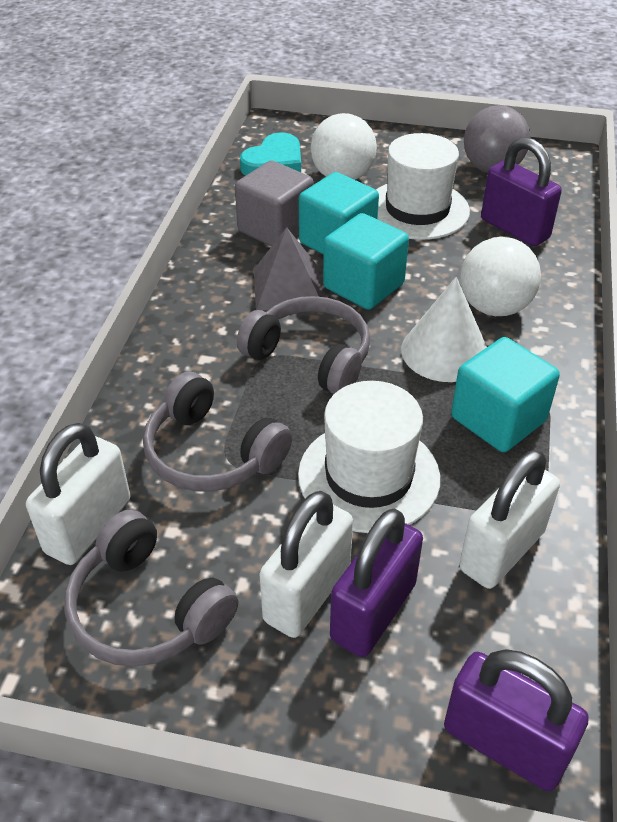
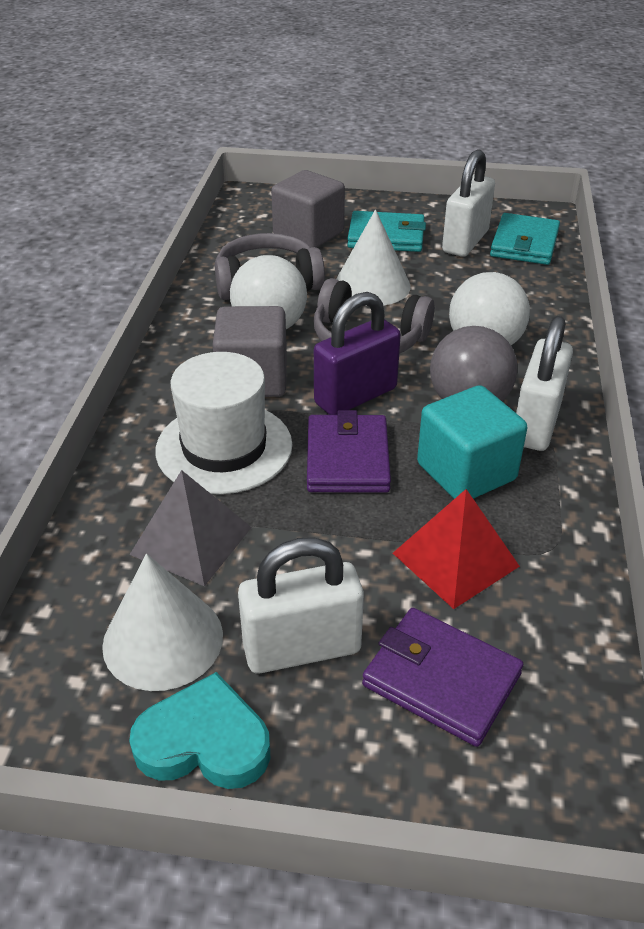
grey cube: 1 -> 2
grey headphones: 3 -> 2
purple padlock: 3 -> 1
purple wallet: 0 -> 2
red pyramid: 0 -> 1
turquoise cube: 3 -> 1
turquoise wallet: 0 -> 2
white cone: 1 -> 2
white hat: 2 -> 1

